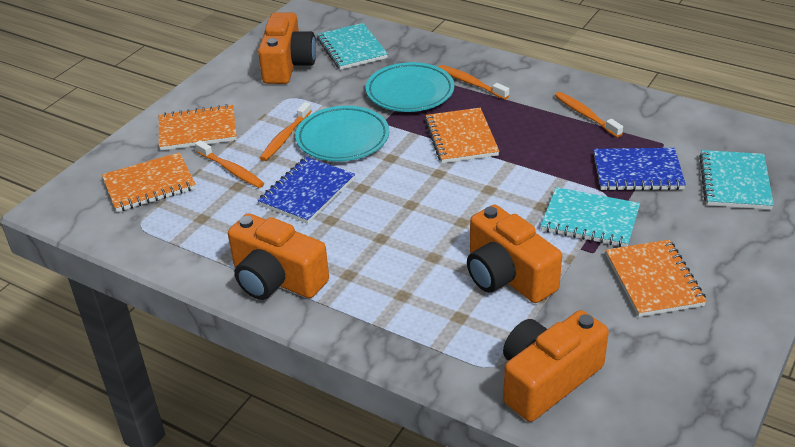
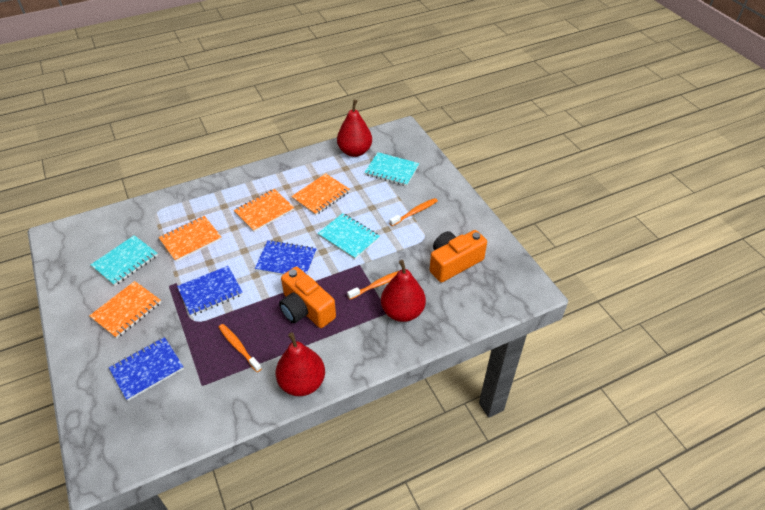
blue notebook: 2 -> 3
orange camera: 4 -> 2
orange toothbrush: 4 -> 3
red pear: 0 -> 3
turquoise plate: 2 -> 0

